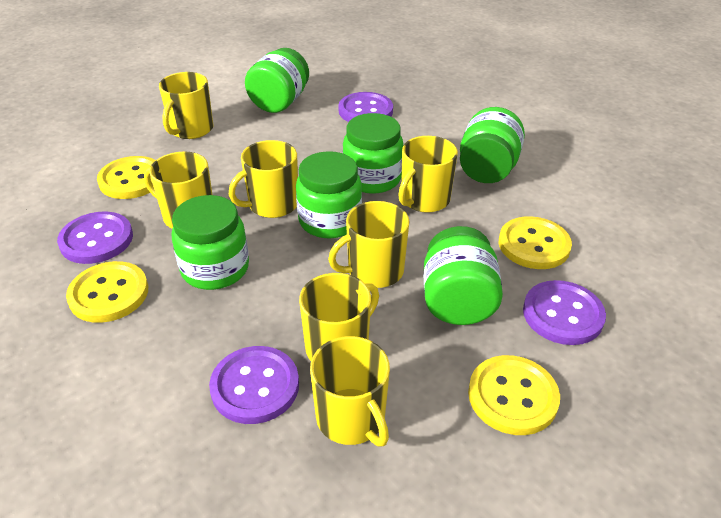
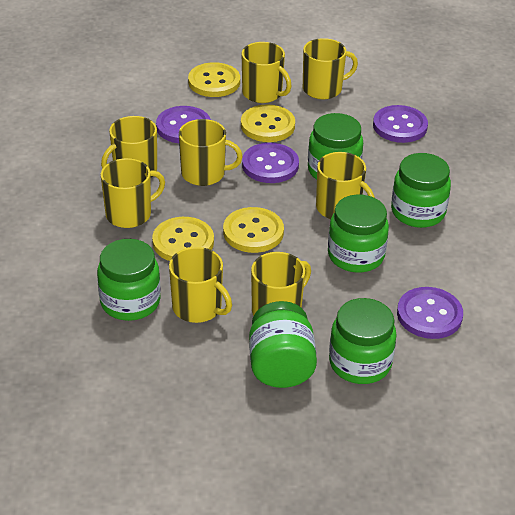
yellow mug: 7 -> 8

